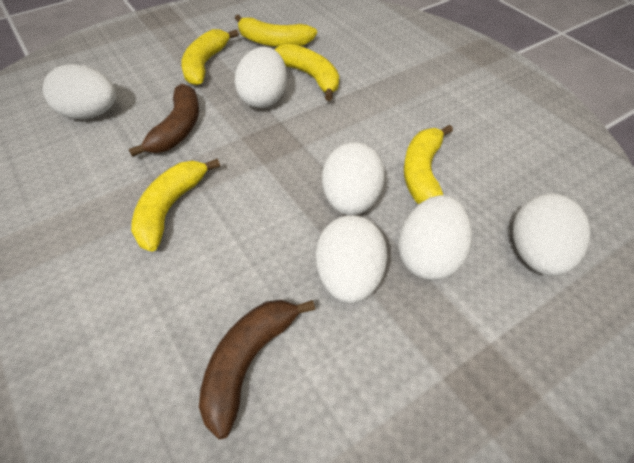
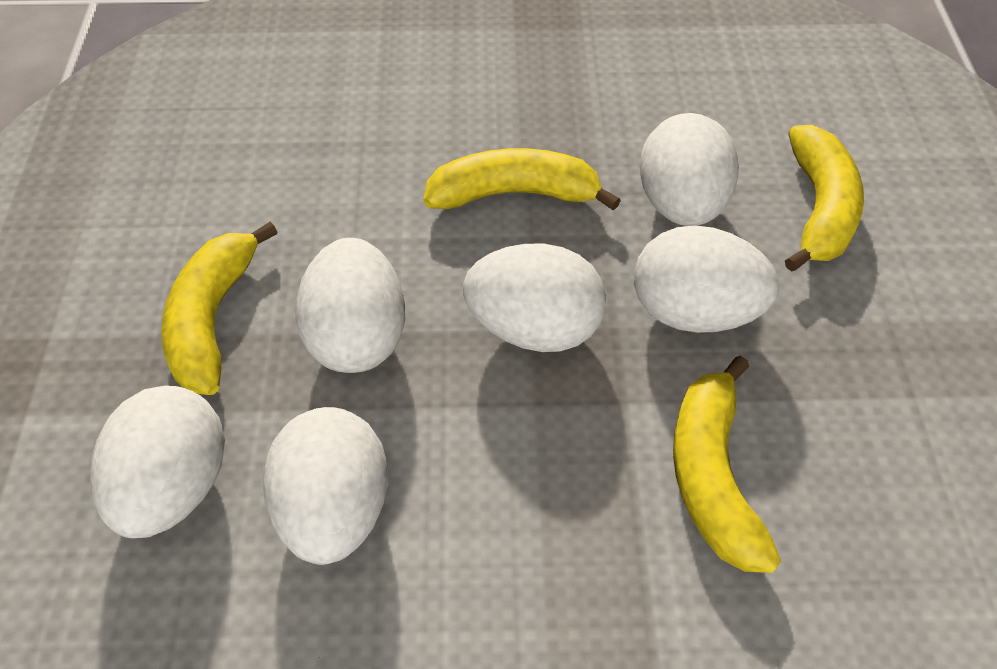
brown banana: 2 -> 0
yellow banana: 5 -> 4

